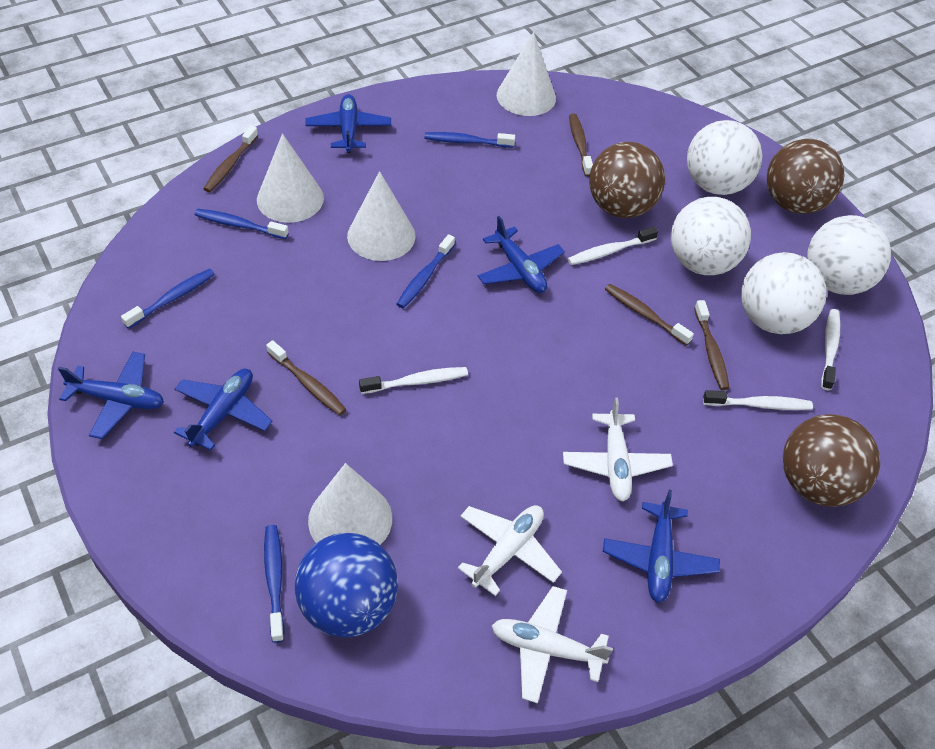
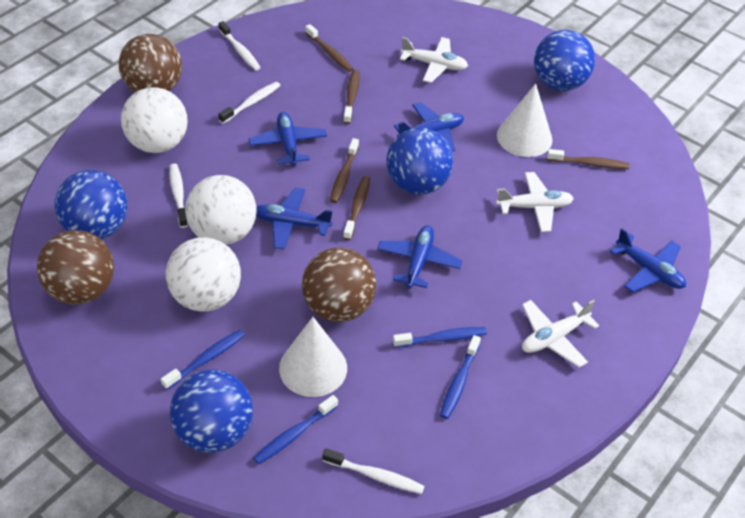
blue ball: 1 -> 4
blue toothbrush: 5 -> 4
white ball: 4 -> 3
white cone: 4 -> 2

